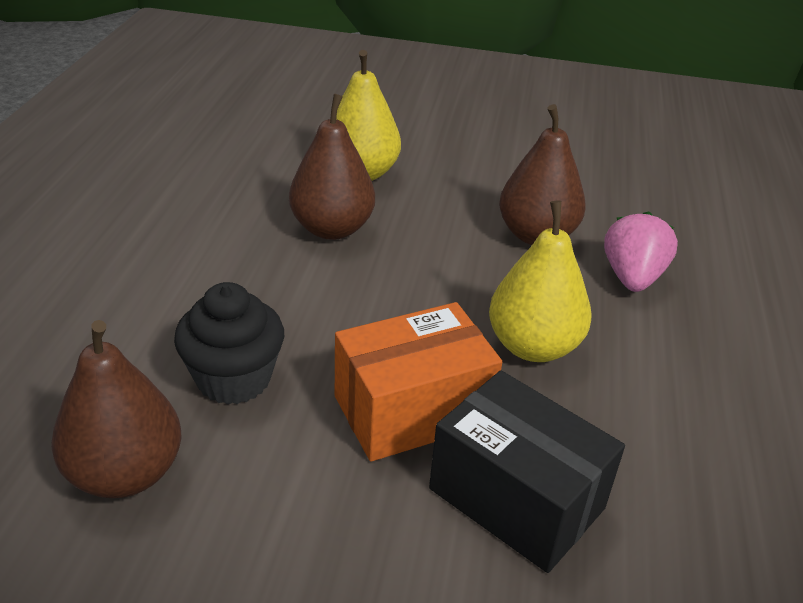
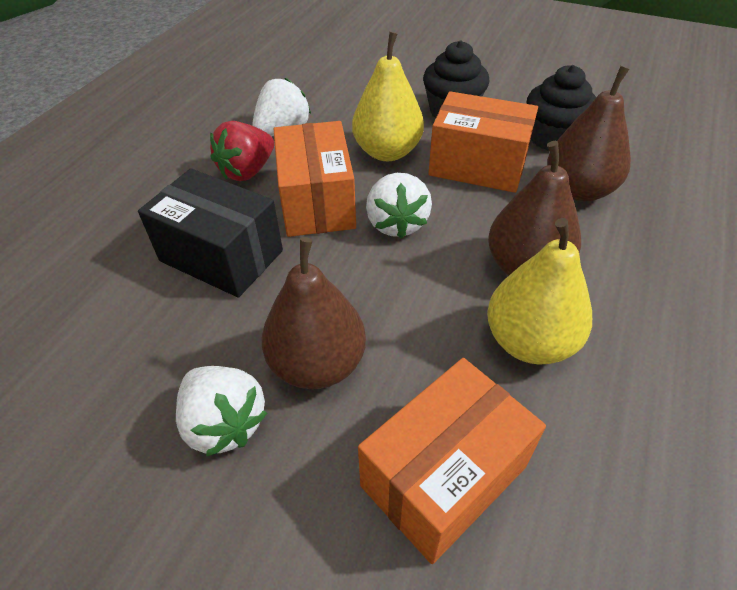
black cupcake: 1 -> 2
orange box: 1 -> 3
pink strawberry: 1 -> 0
red strawberry: 0 -> 1
white strawberry: 0 -> 3

